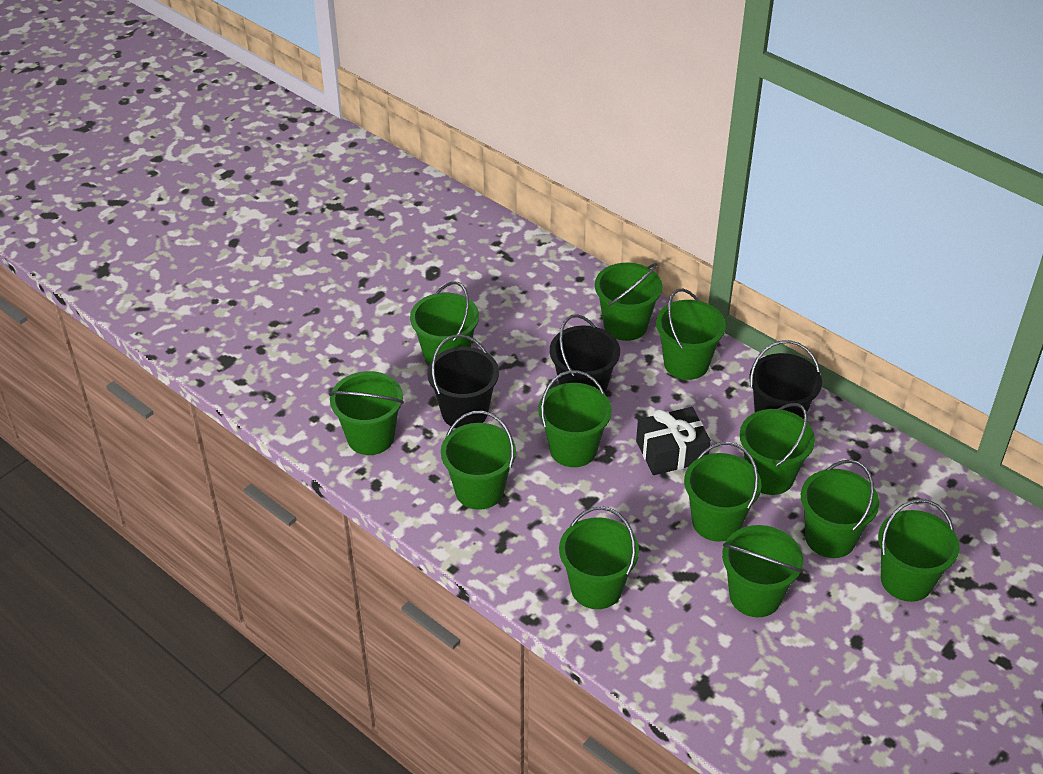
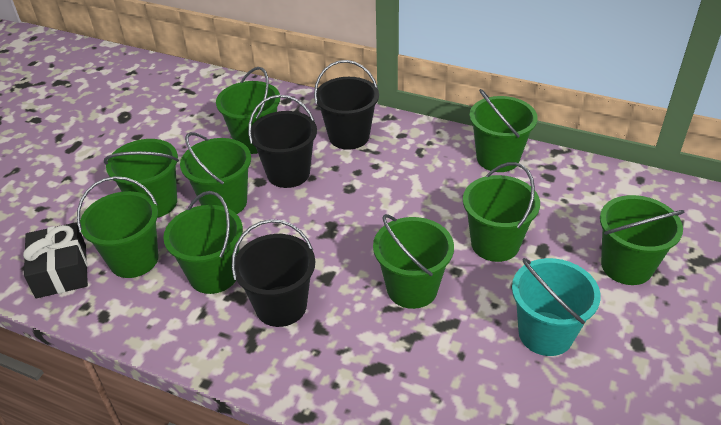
green bucket: 12 -> 9
turquoise bucket: 0 -> 1

